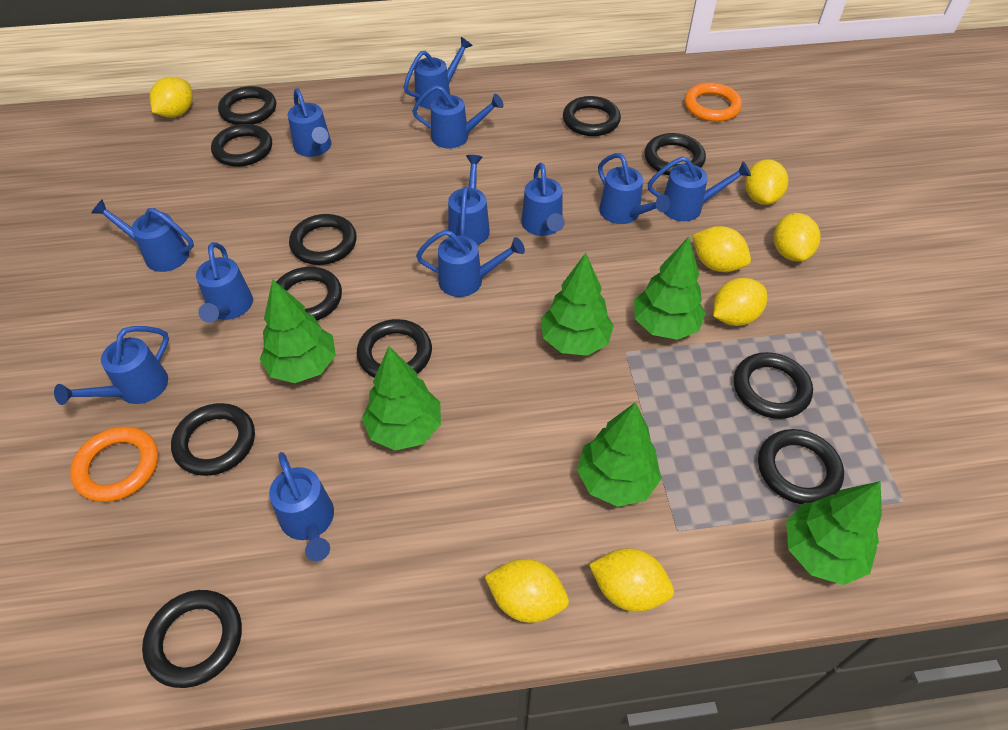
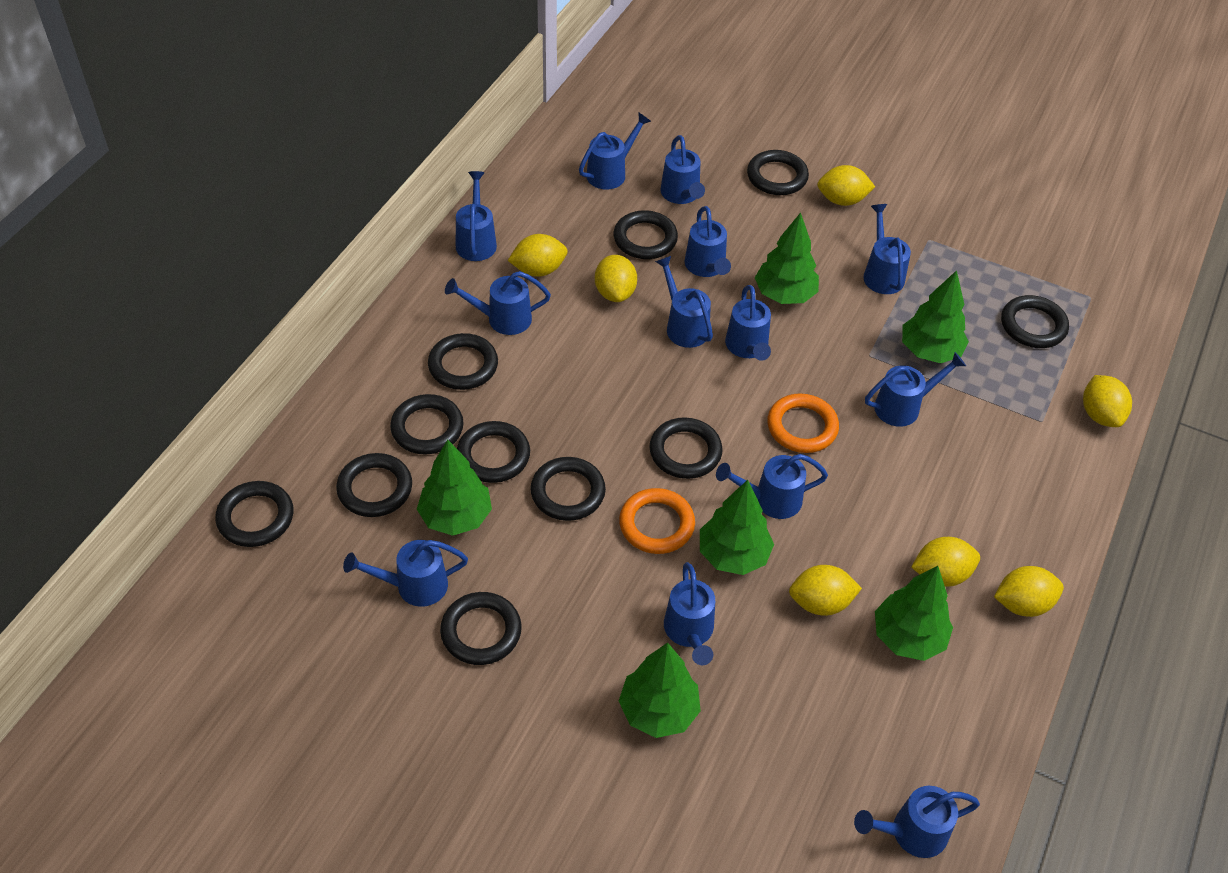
blue watering can: 12 -> 13

